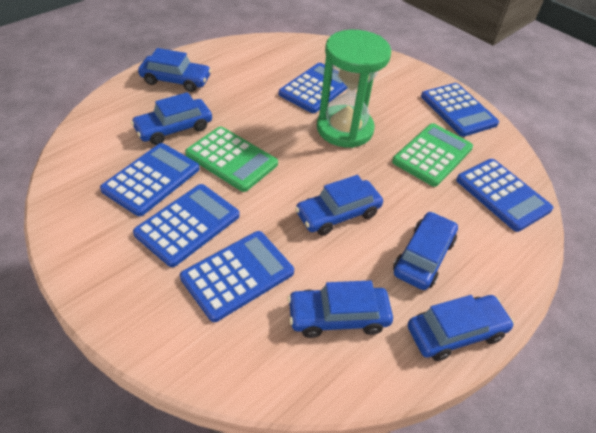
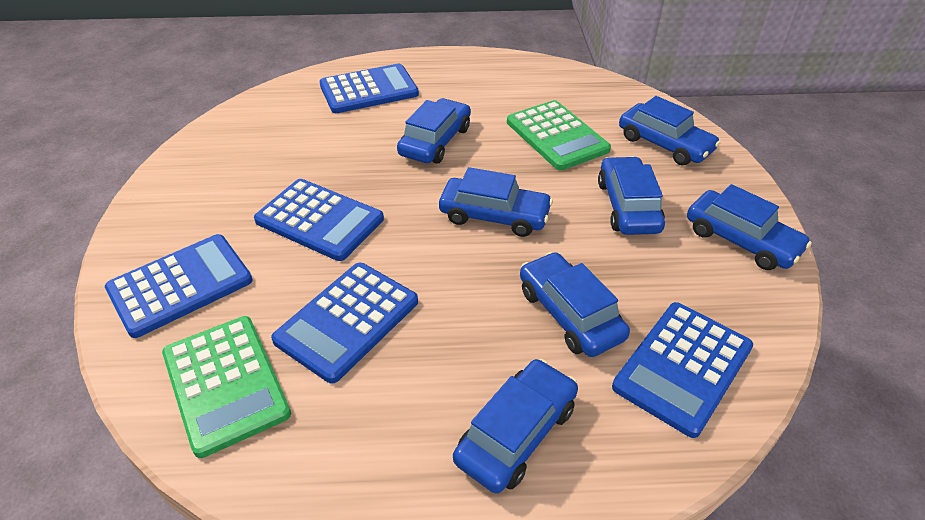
blue calculator: 6 -> 5
blue car: 6 -> 7
green hourglass: 1 -> 0

